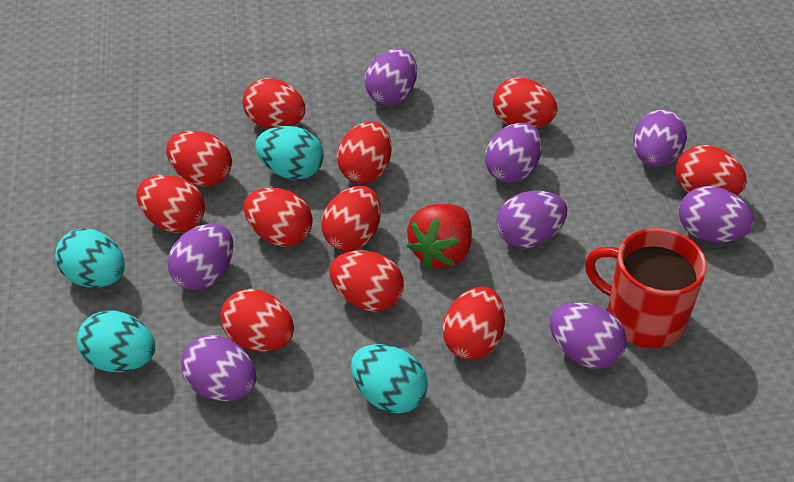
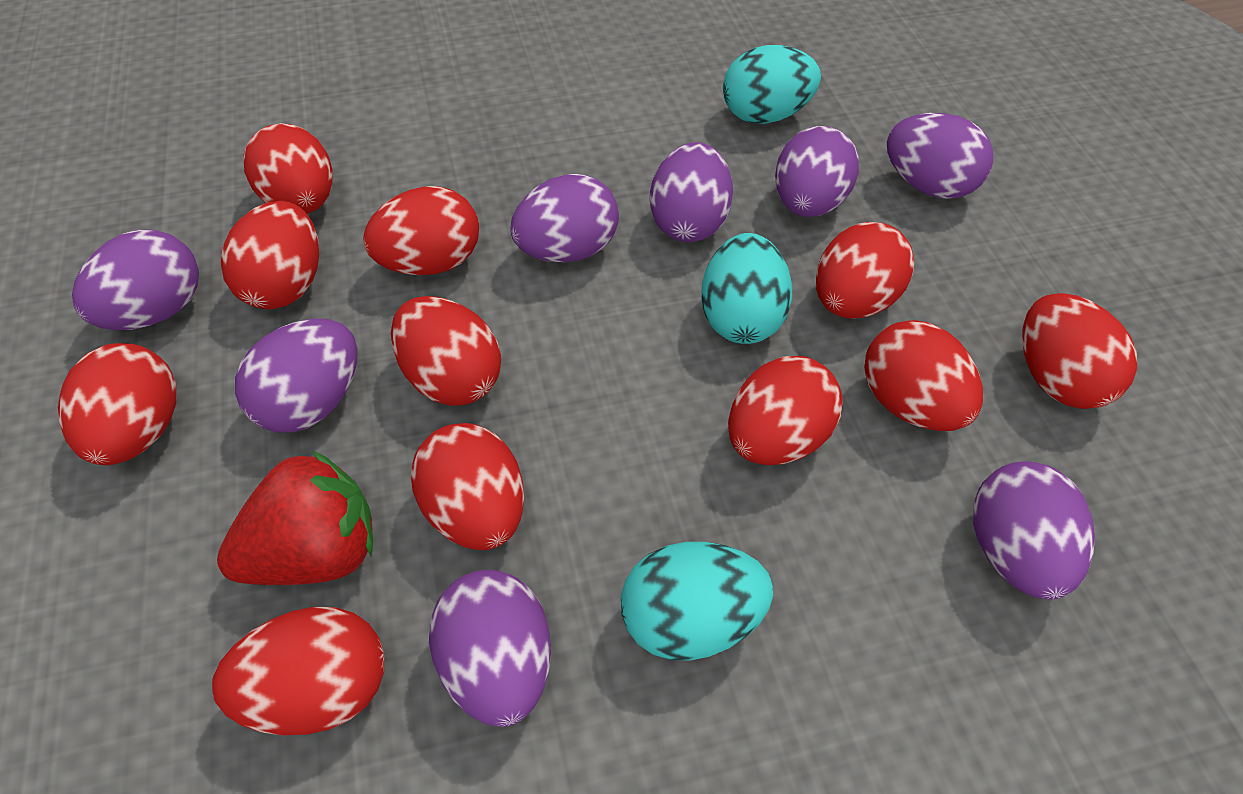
red mug: 1 -> 0
turquoise egg: 4 -> 3

